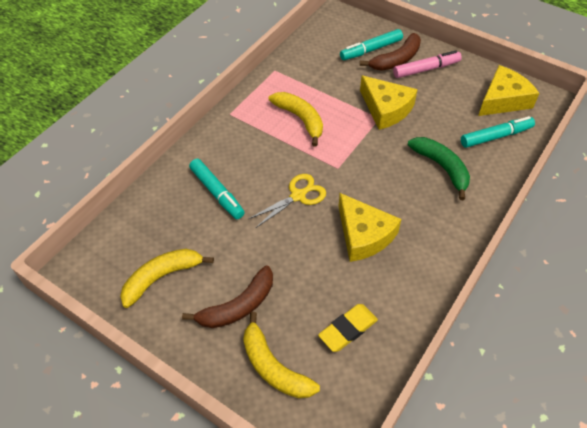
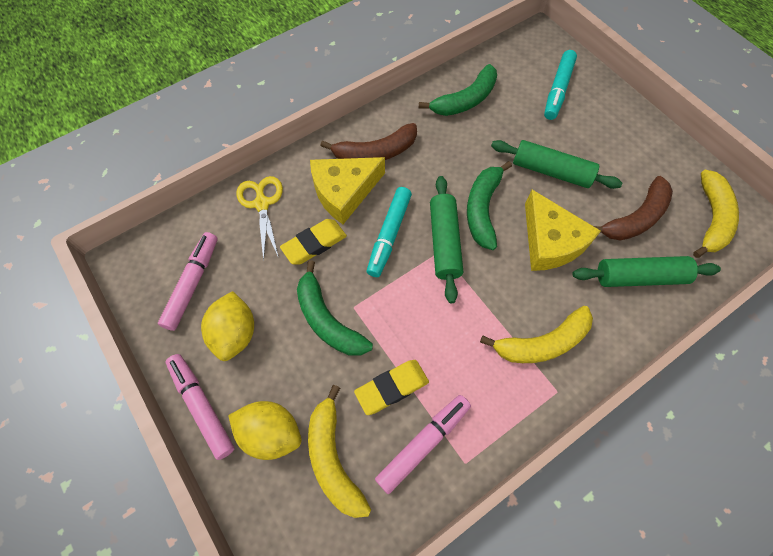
green banana: 1 -> 3
green rolling pin: 0 -> 3
pink marker: 1 -> 3
turquoise marker: 3 -> 2
yellow cheese: 3 -> 2
yellow eraser: 1 -> 2
yellow lemon: 0 -> 2

